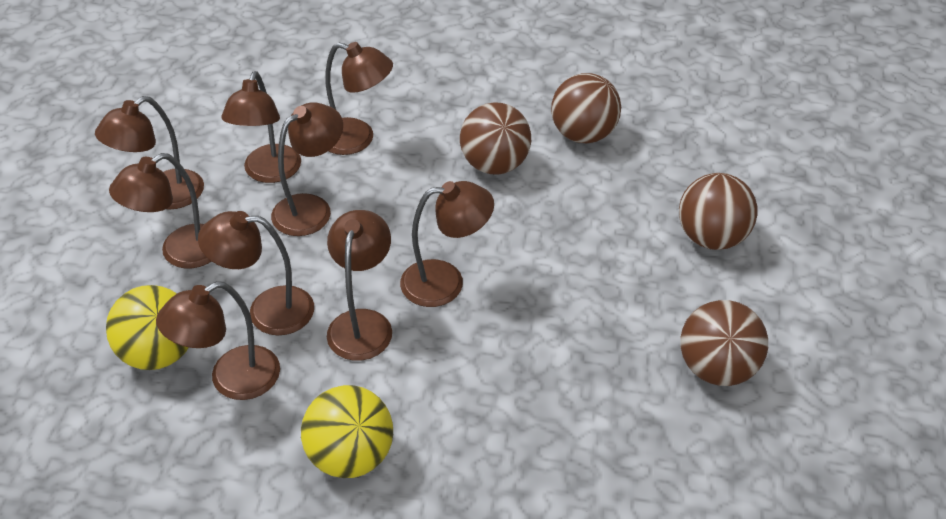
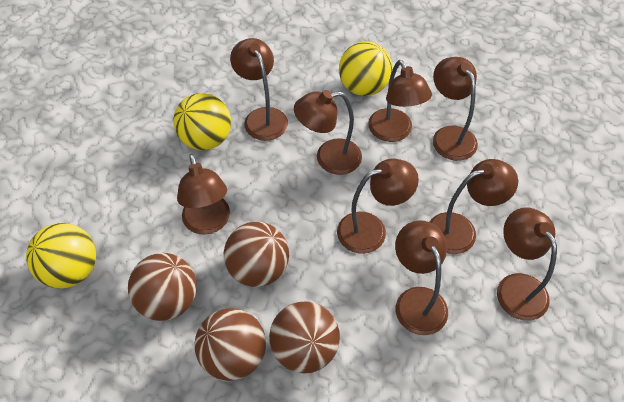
yellow ball: 2 -> 3

